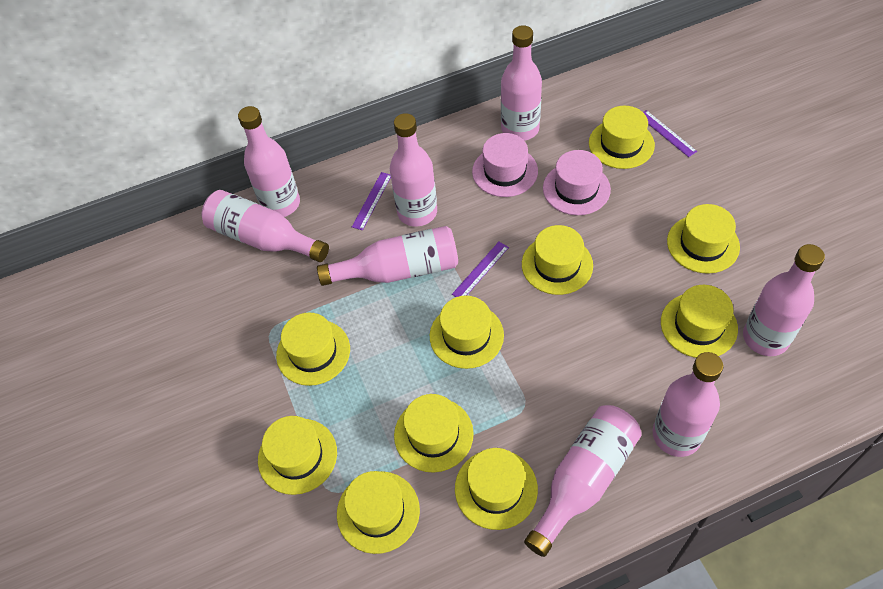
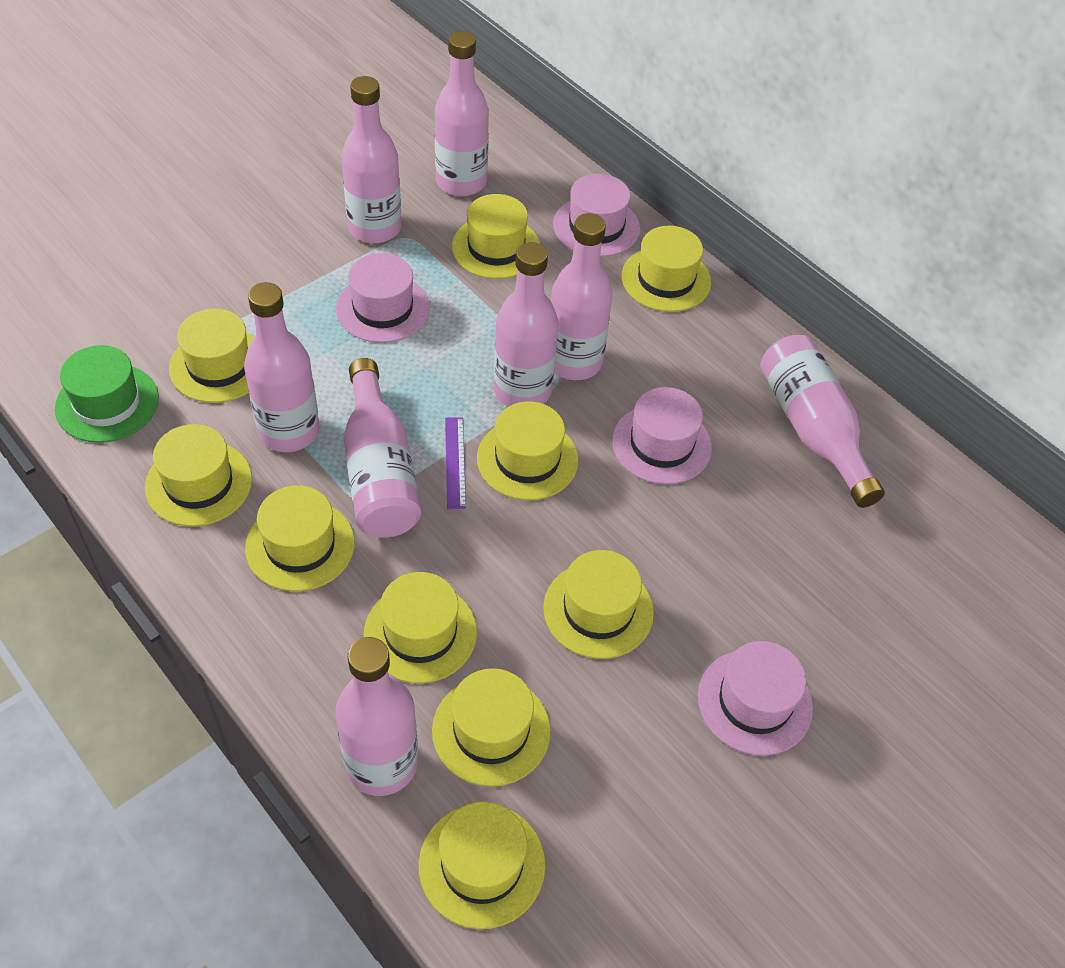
green hat: 0 -> 1
pink hat: 2 -> 4
purple ruler: 3 -> 1

